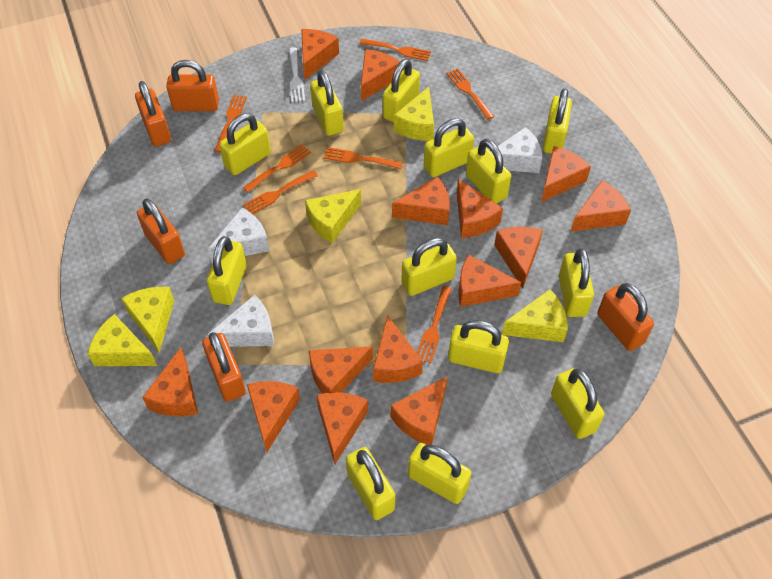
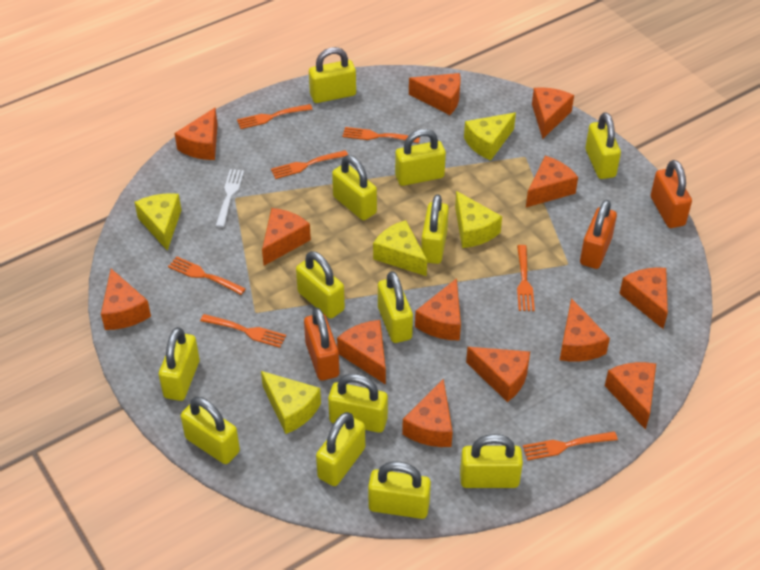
orange cheese: 14 -> 13
orange padlock: 5 -> 3
white cheese: 3 -> 0

